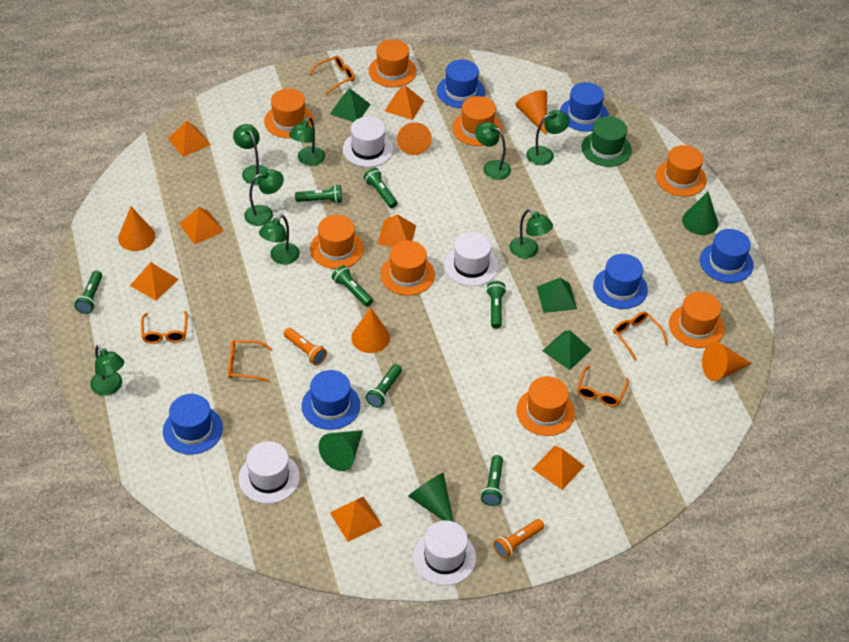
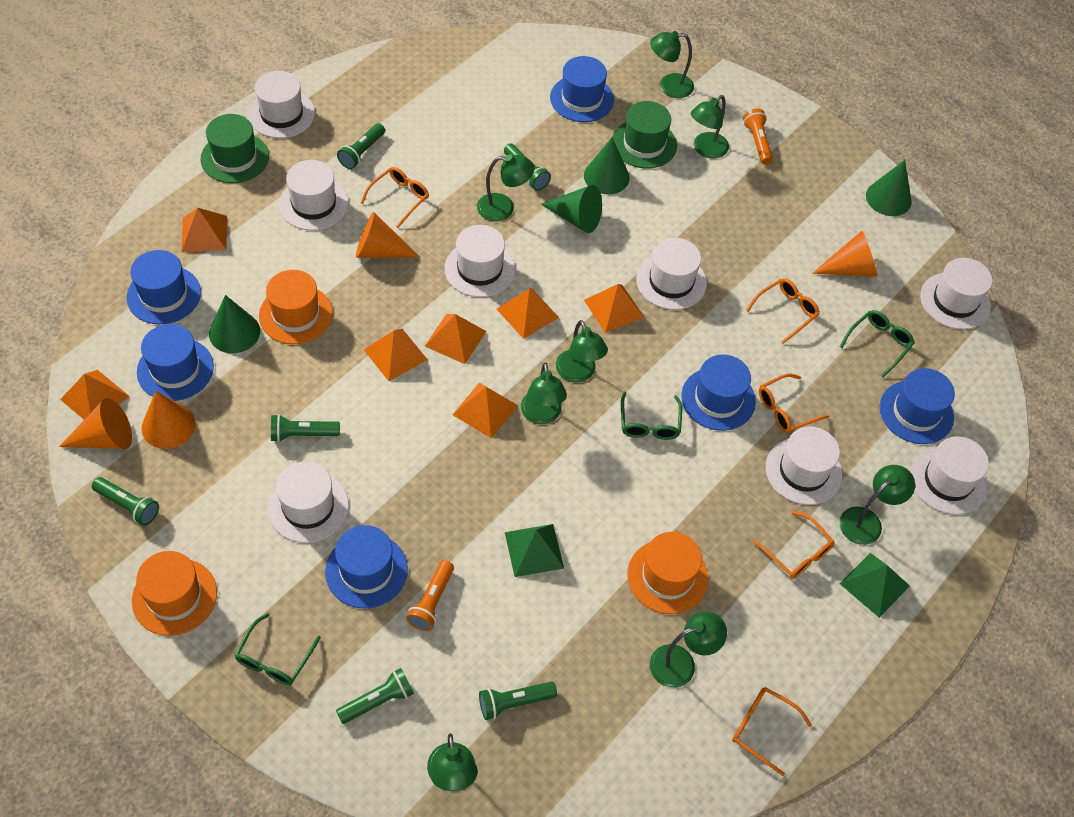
green cone: 3 -> 4
green flashlight: 7 -> 6
green glasses: 0 -> 3
green hat: 1 -> 2
green pyramid: 3 -> 2
orange cone: 5 -> 4
orange hat: 8 -> 3
white hat: 4 -> 8

